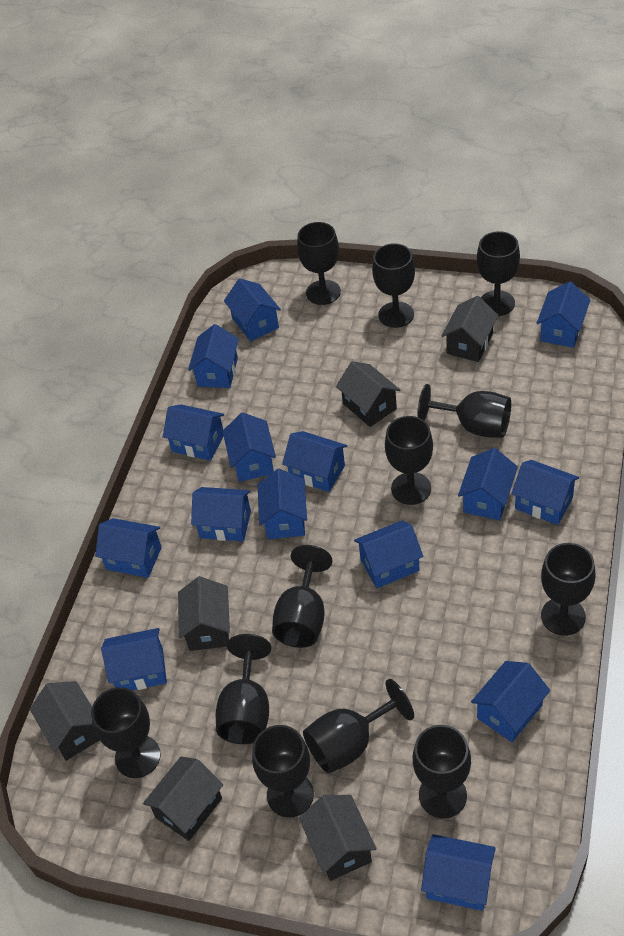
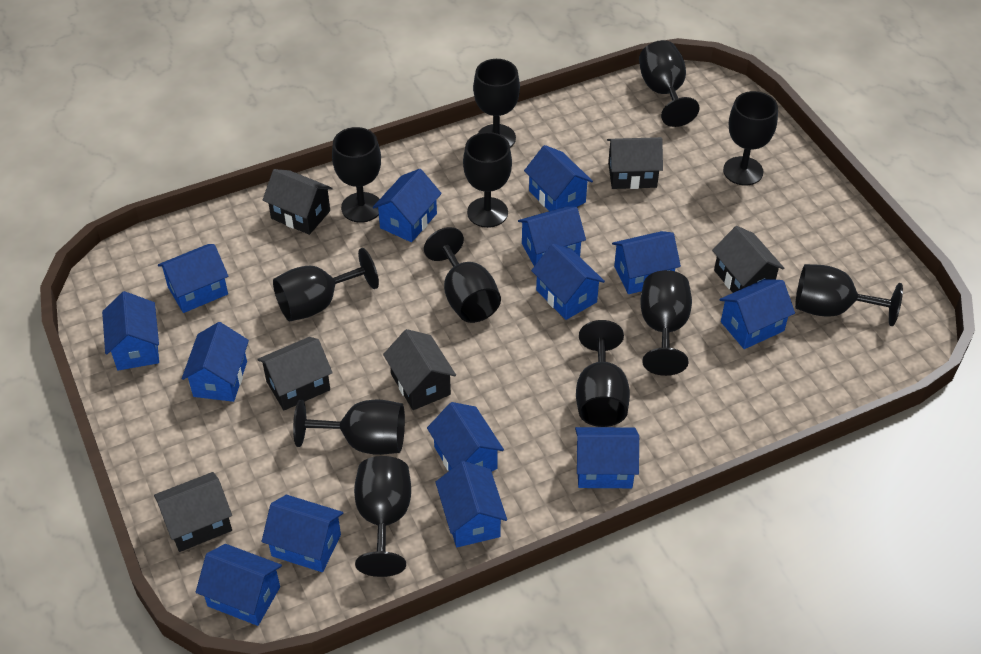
blue house: 15 -> 14

